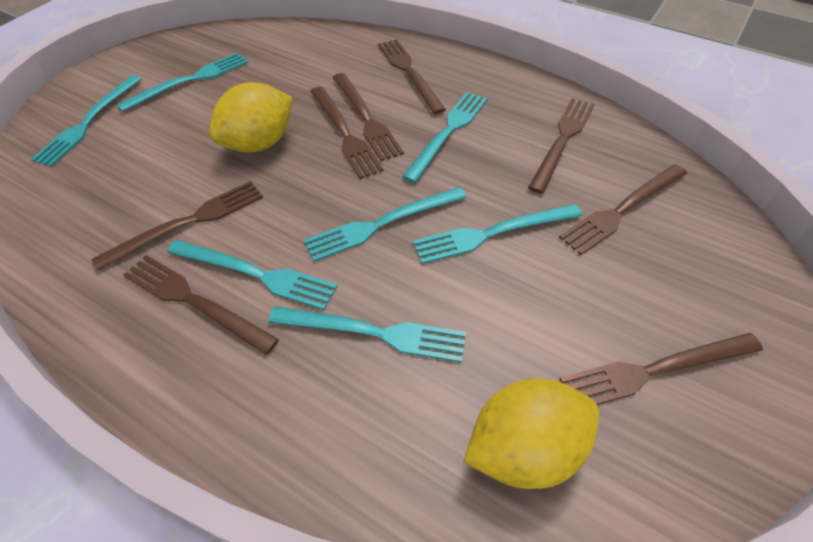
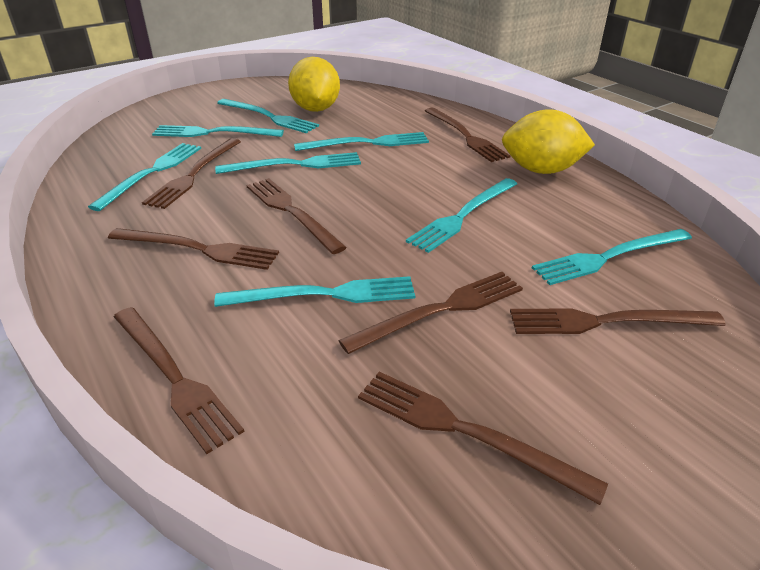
turquoise fork: 7 -> 8

